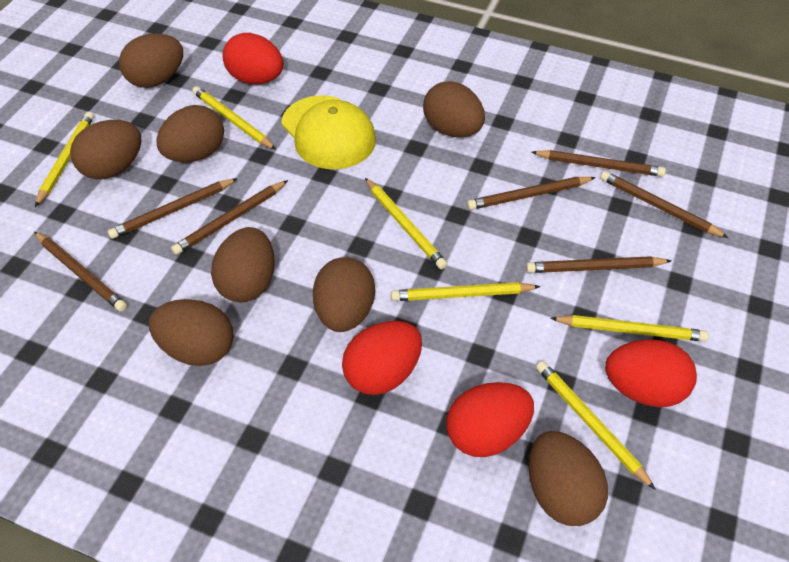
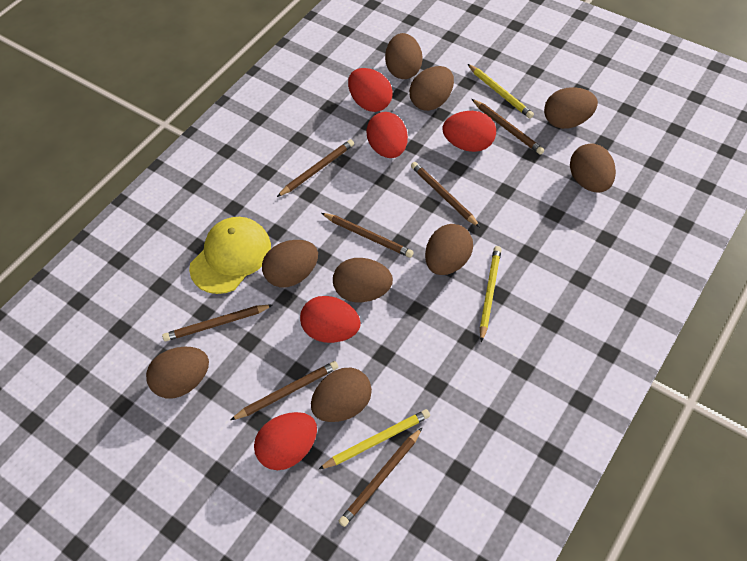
brown egg: 8 -> 9
red egg: 4 -> 5
yellow pencil: 6 -> 3

